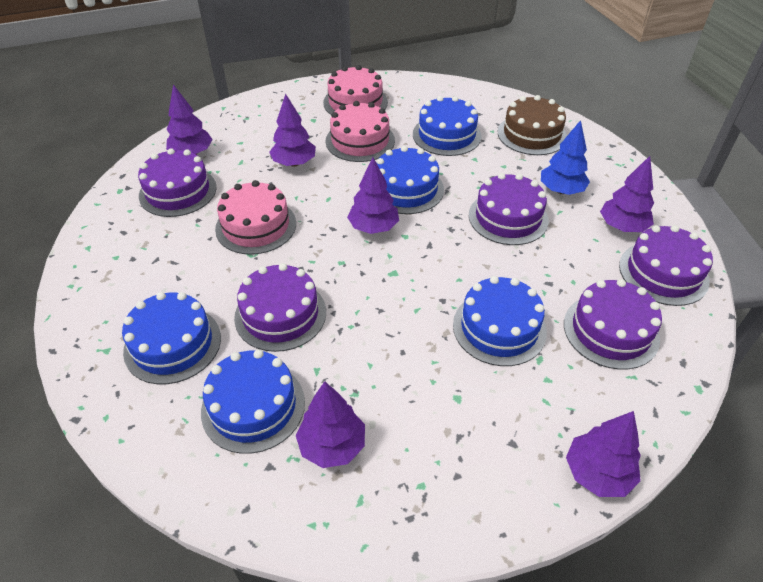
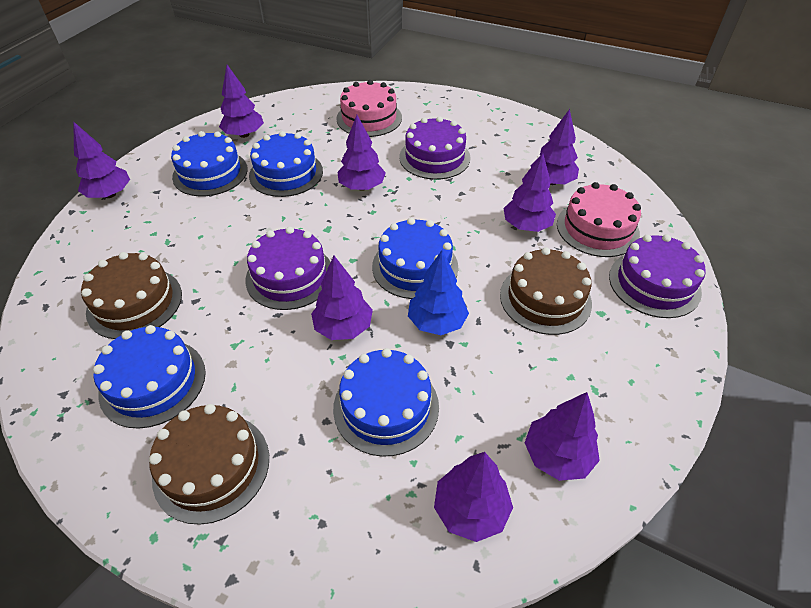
brown cake: 1 -> 3
pink cake: 3 -> 2
purple cake: 5 -> 3
purple tree: 6 -> 8

